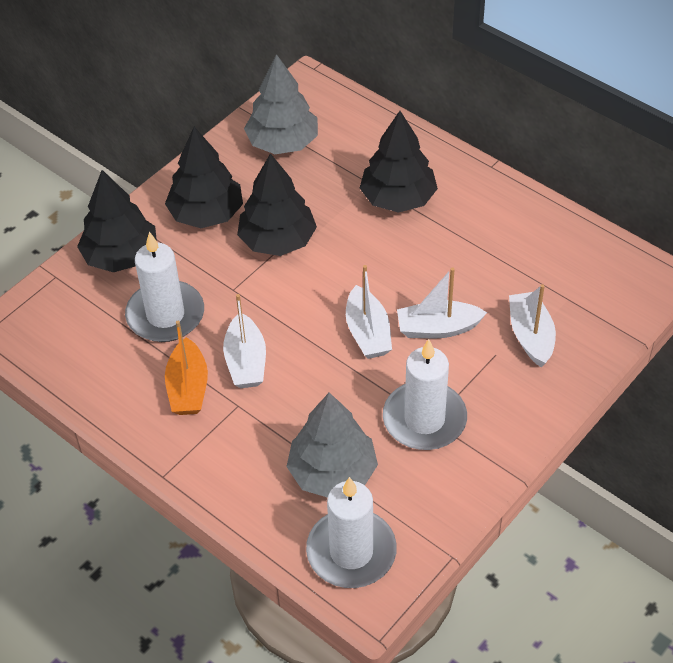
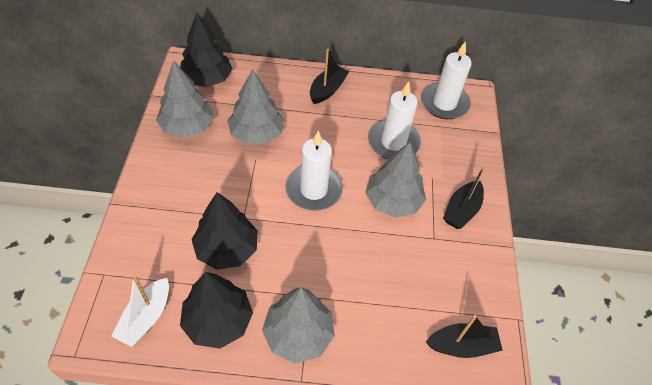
black boat: 0 -> 3
black tree: 4 -> 3
grey tree: 2 -> 4
orange boat: 1 -> 0
white boat: 4 -> 1

